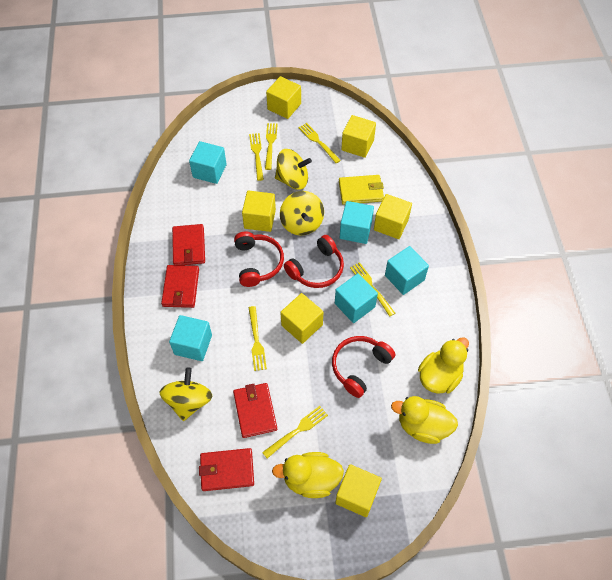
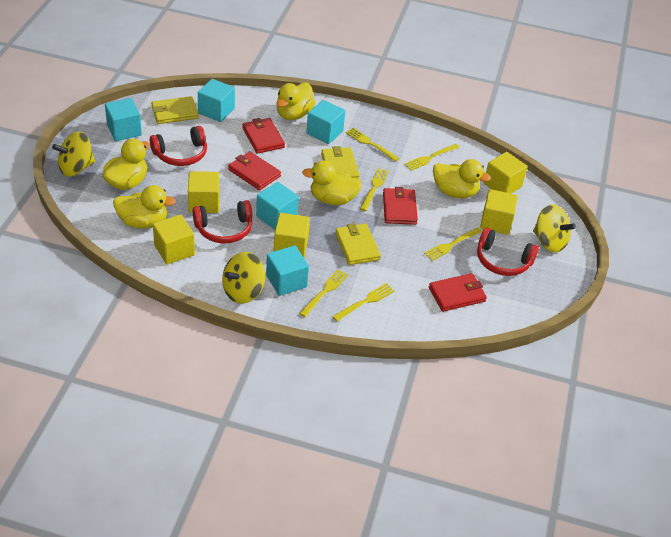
yellow cube: 6 -> 5
yellow duck: 3 -> 5
yellow wallet: 1 -> 3

